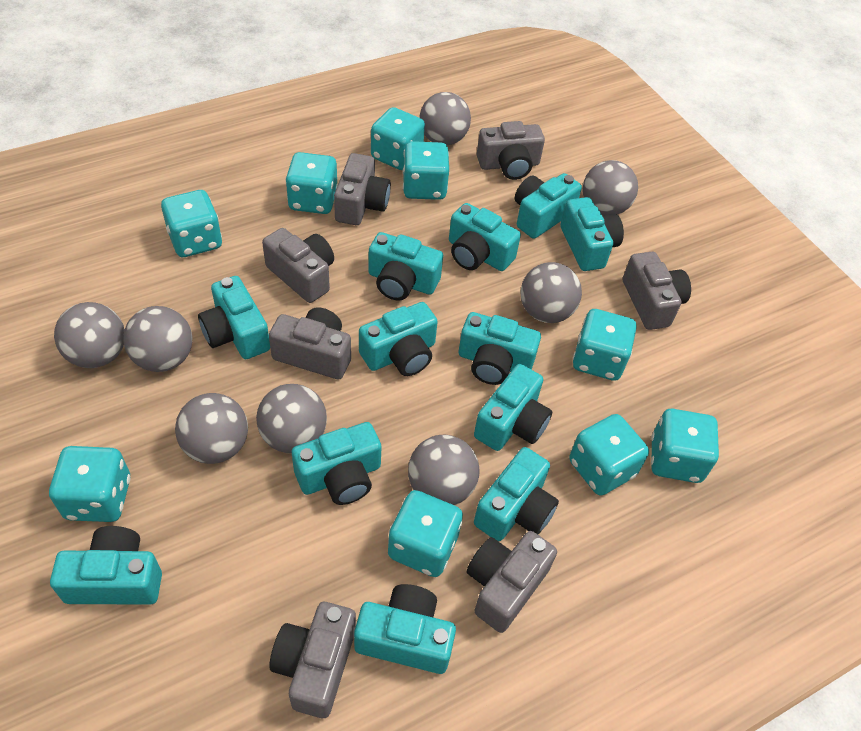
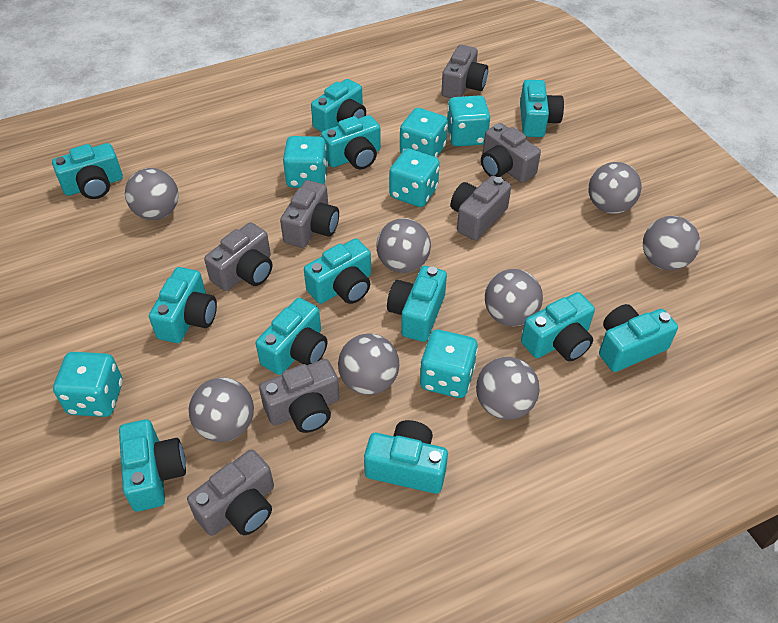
turquoise dice: 9 -> 6

